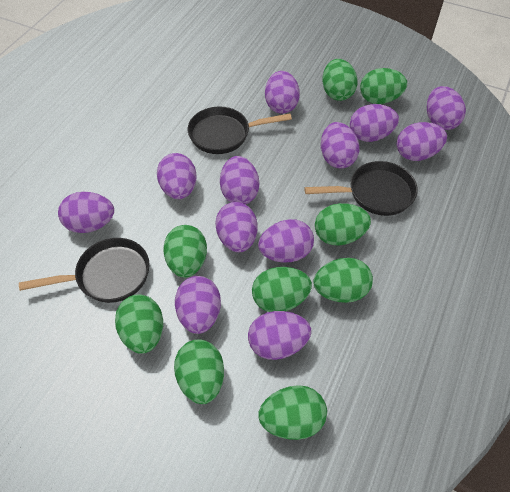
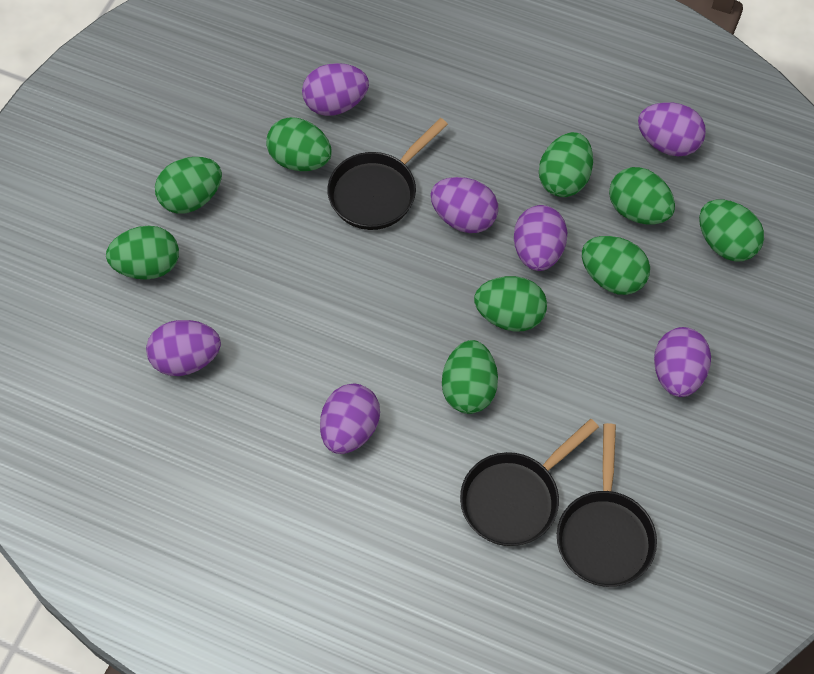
purple egg: 12 -> 7

